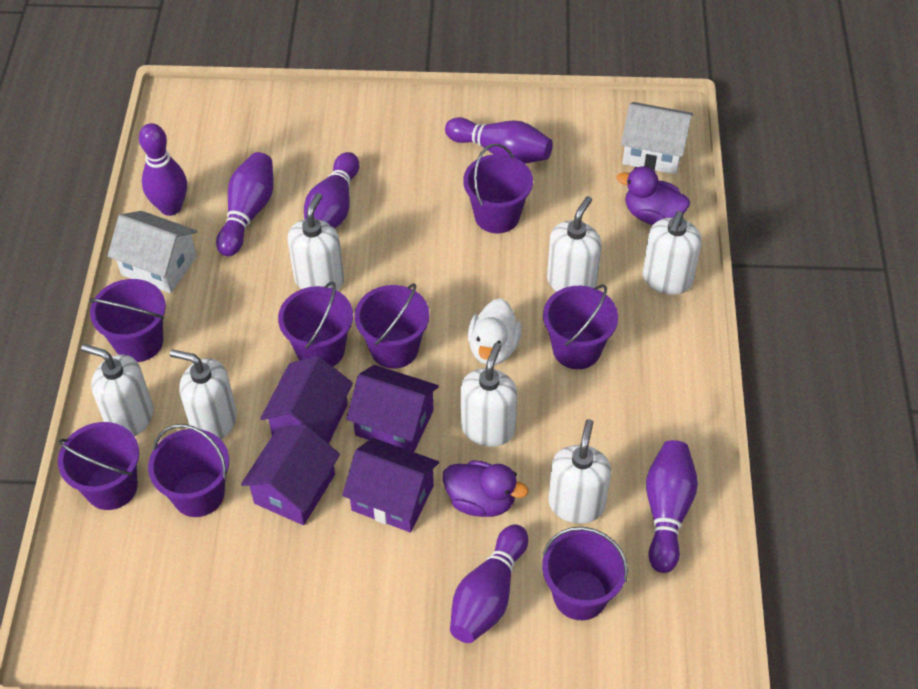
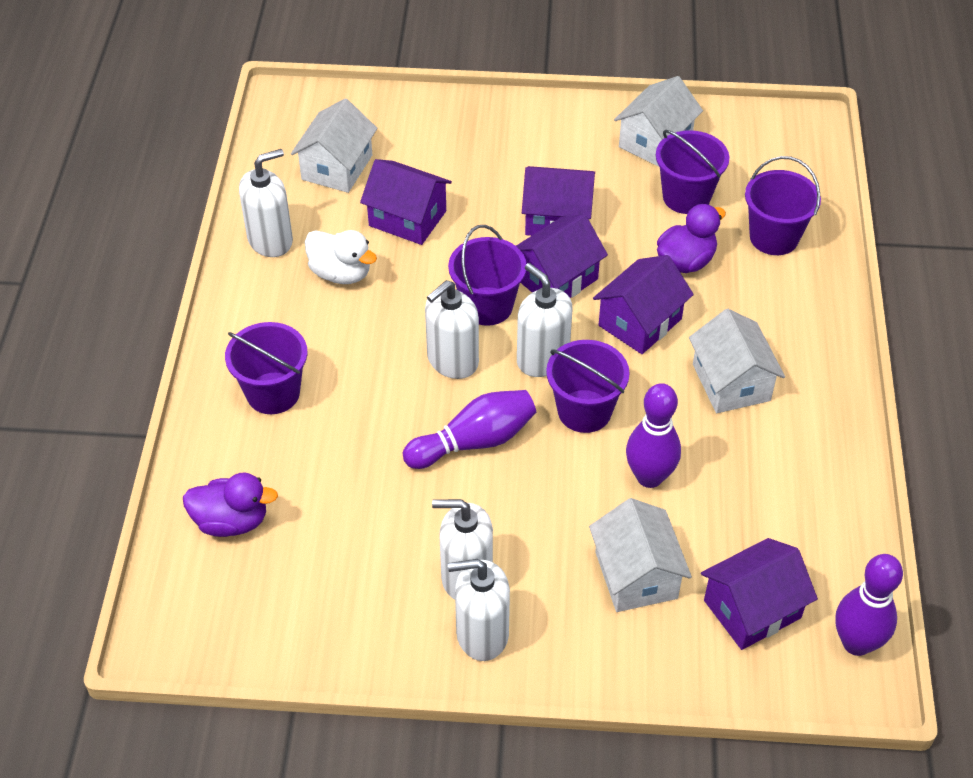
purple bowling pin: 6 -> 3
purple bucket: 8 -> 5
purple house: 4 -> 5
white house: 2 -> 4
white soap dispenser: 7 -> 5

